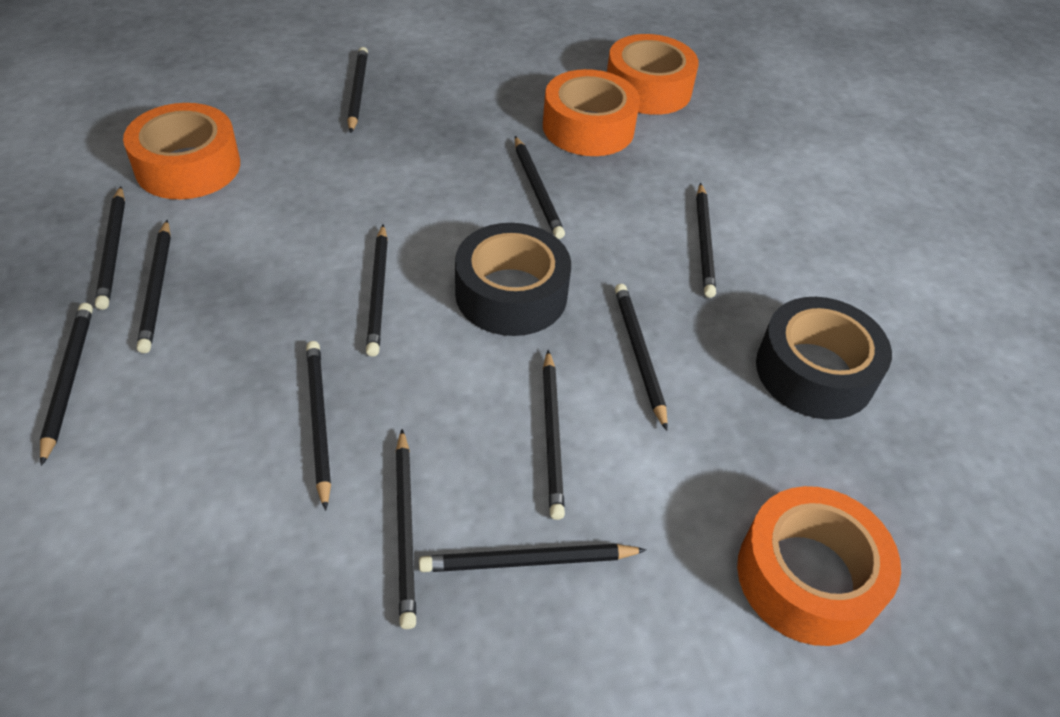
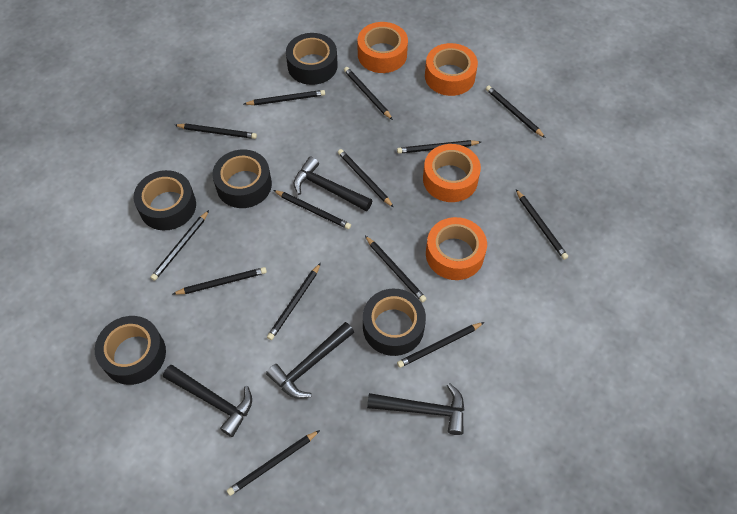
black hammer: 0 -> 4
black pencil: 12 -> 14
black tape: 2 -> 5

